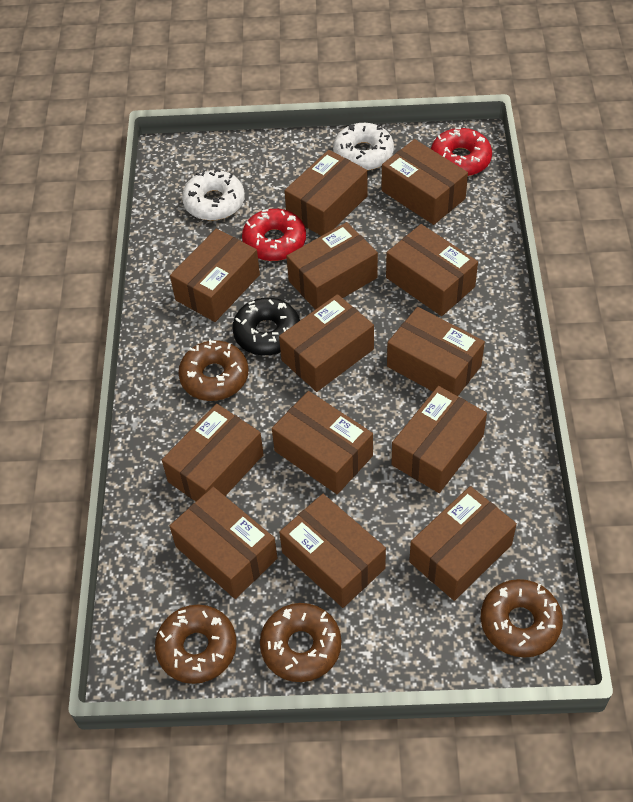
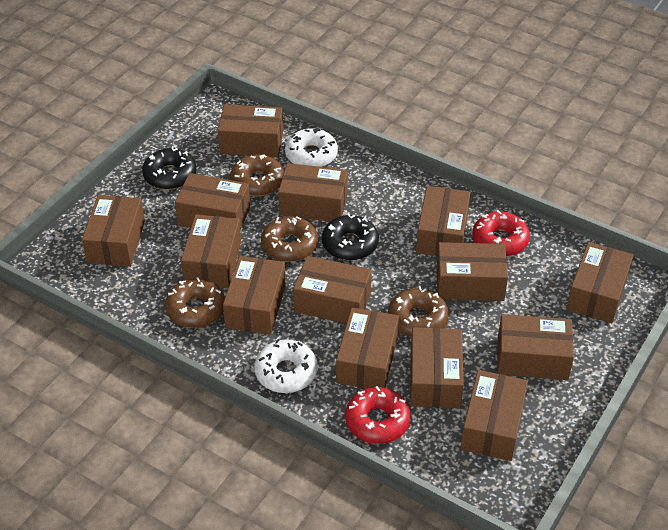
black donut: 1 -> 2
brown box: 13 -> 14

